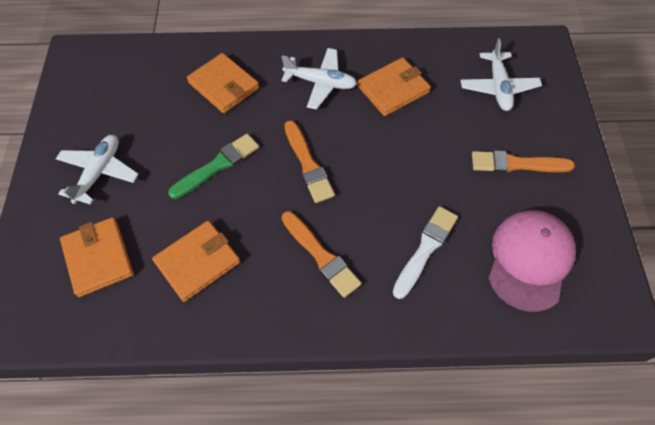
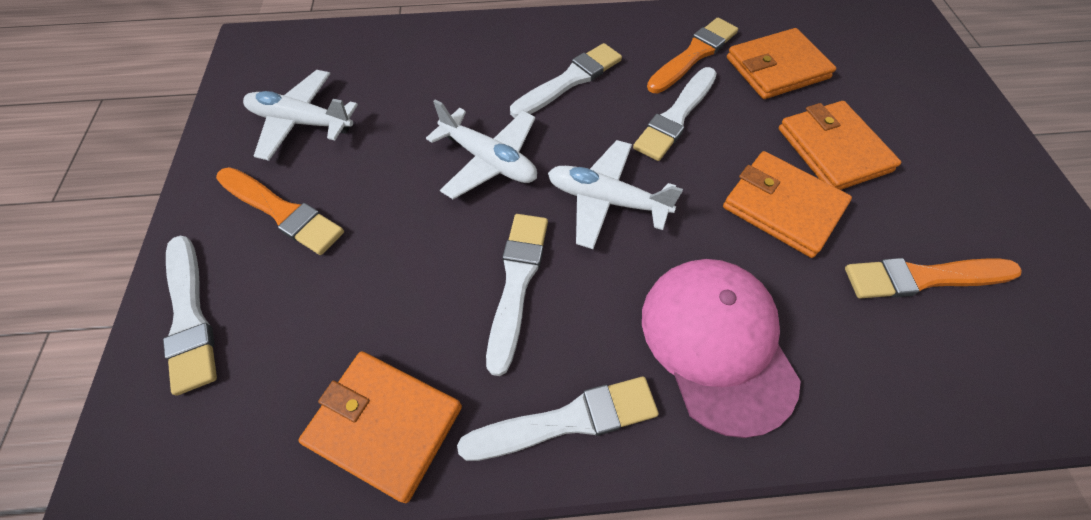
green brush: 1 -> 0
white brush: 1 -> 5

